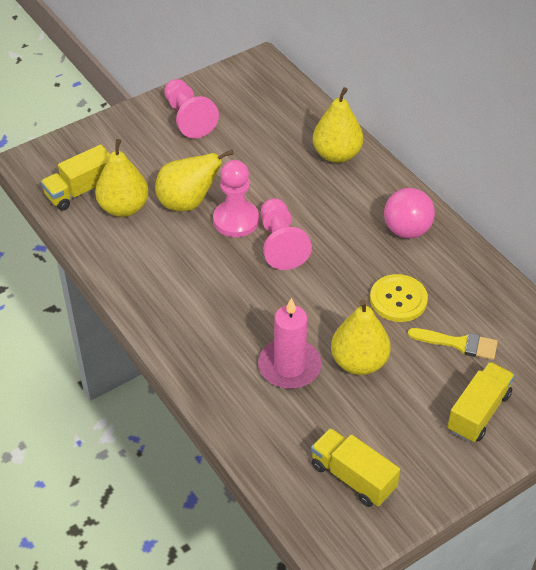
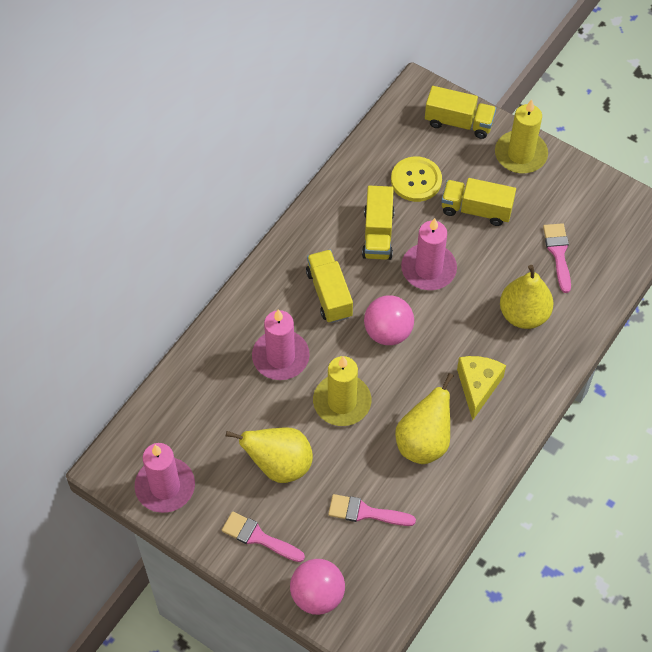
pink ball: 1 -> 2
pink brush: 0 -> 3
pink candle: 1 -> 3
pink pawn: 3 -> 0
yellow brush: 1 -> 0
yellow candle: 0 -> 2
yellow cheese: 0 -> 1
yellow pear: 4 -> 3
yellow truck: 3 -> 4

